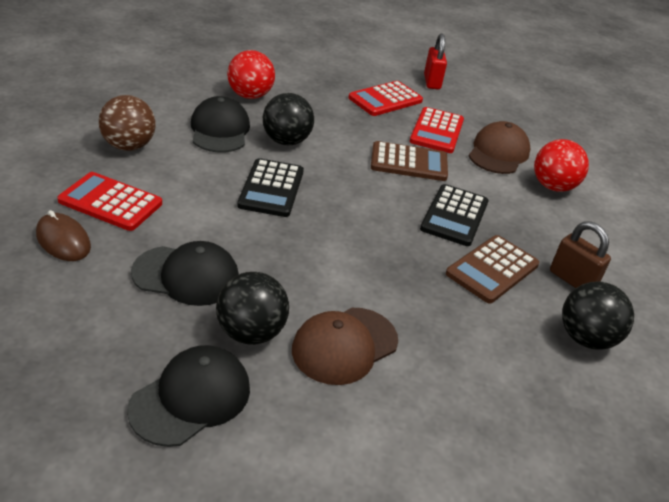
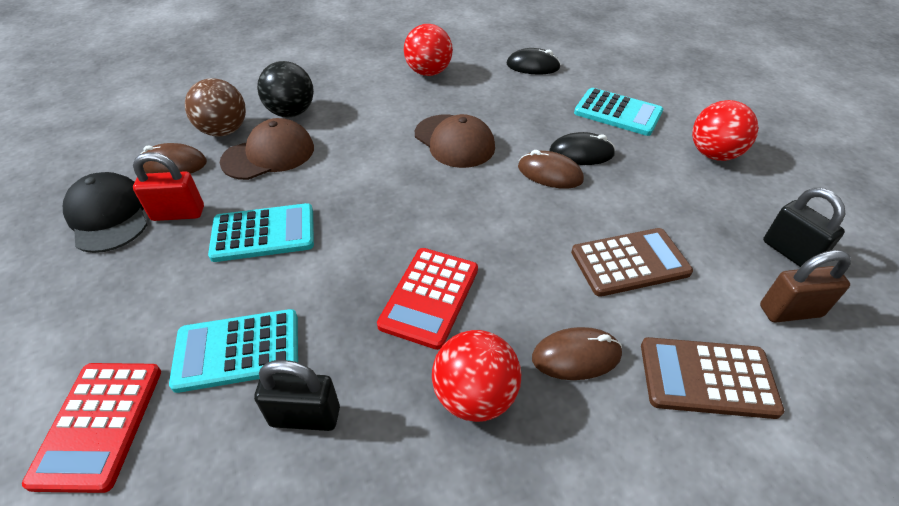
black ball: 3 -> 1
black calculator: 2 -> 0
black cap: 3 -> 1
black mouse: 0 -> 2
black padlock: 0 -> 2
brown mouse: 1 -> 3
red ball: 2 -> 3
red calculator: 3 -> 2
turquoise calculator: 0 -> 3

